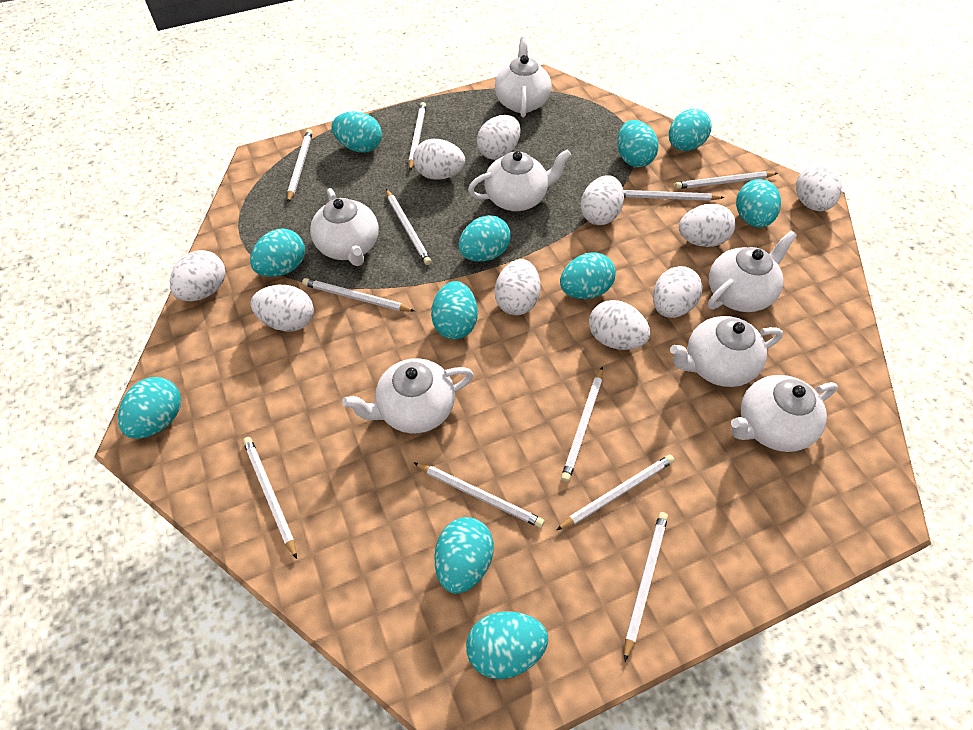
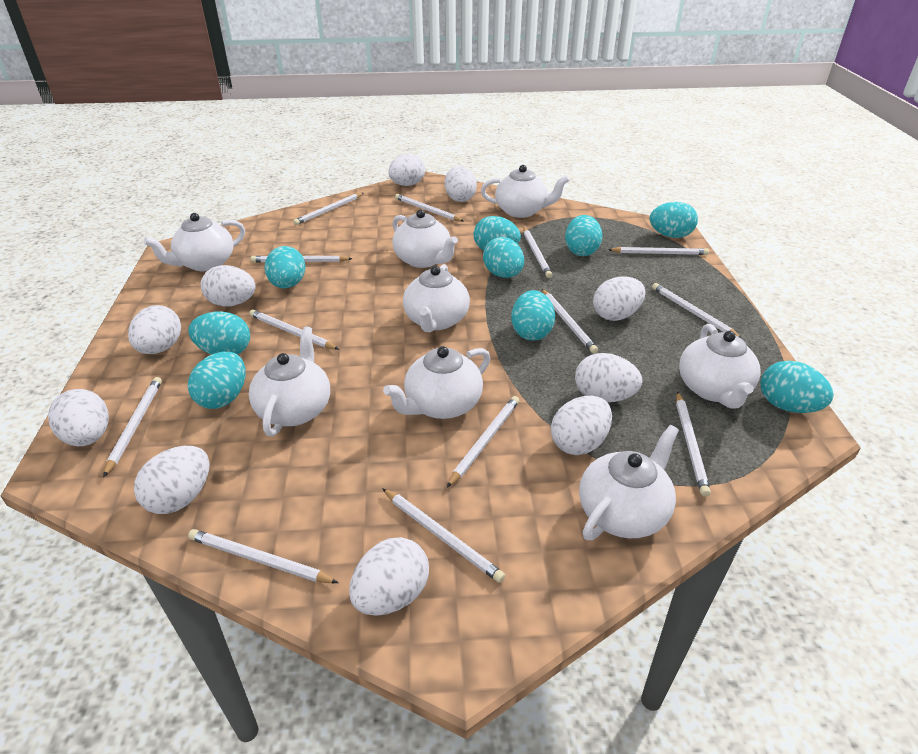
turquoise egg: 11 -> 9
white pencil: 11 -> 13
white teapot: 7 -> 8

